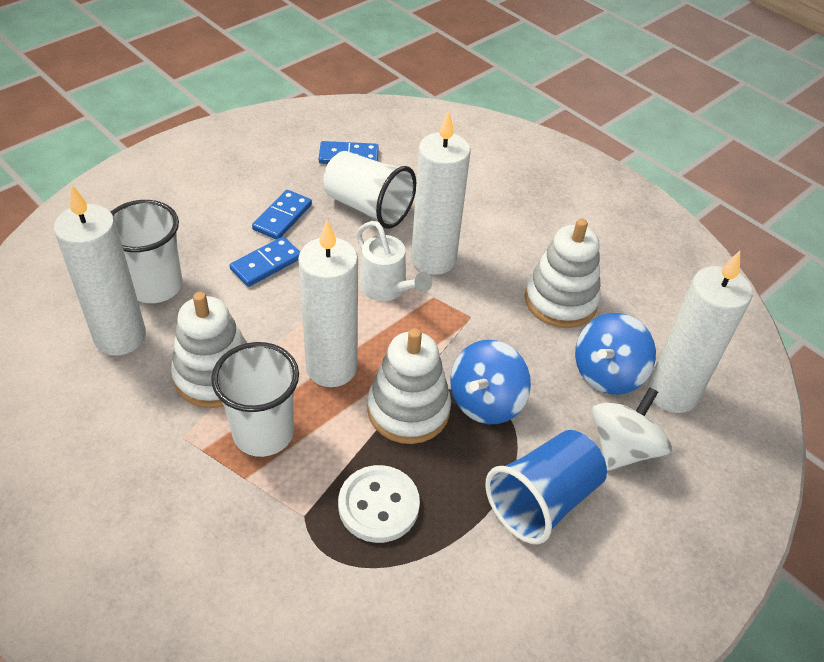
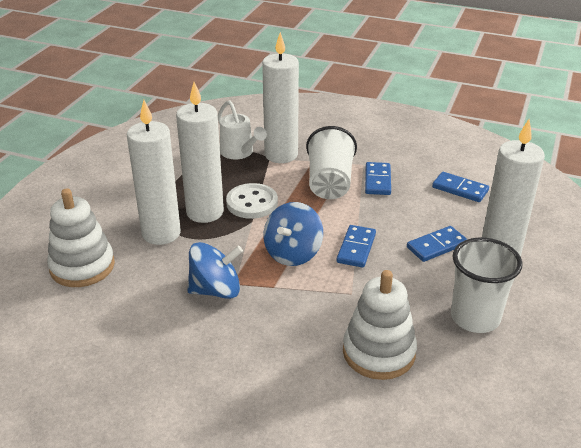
blue cup: 1 -> 0
blue domino: 3 -> 4
white cup: 3 -> 2
white spinning top: 1 -> 0
white stacking toy: 3 -> 2

